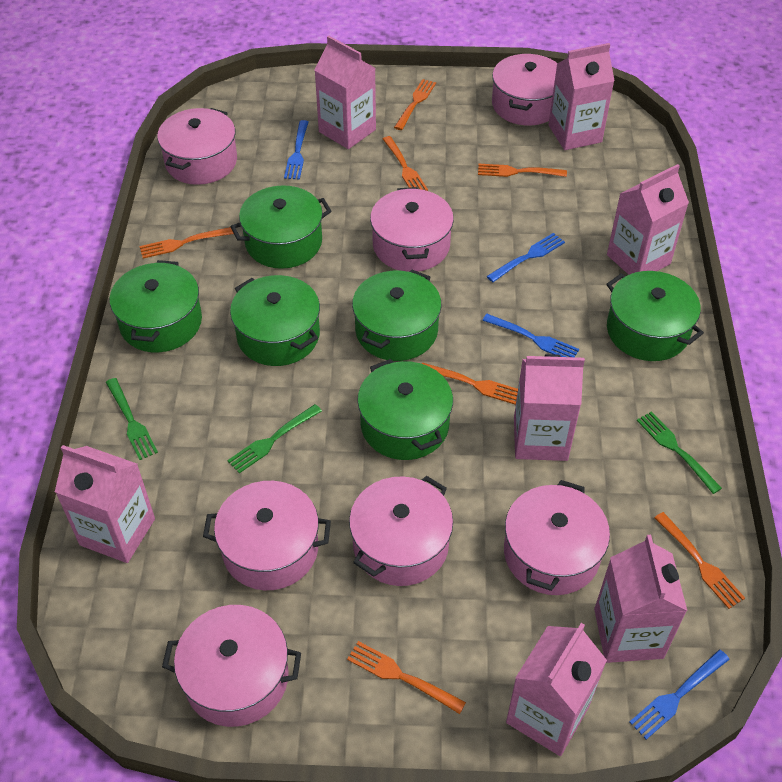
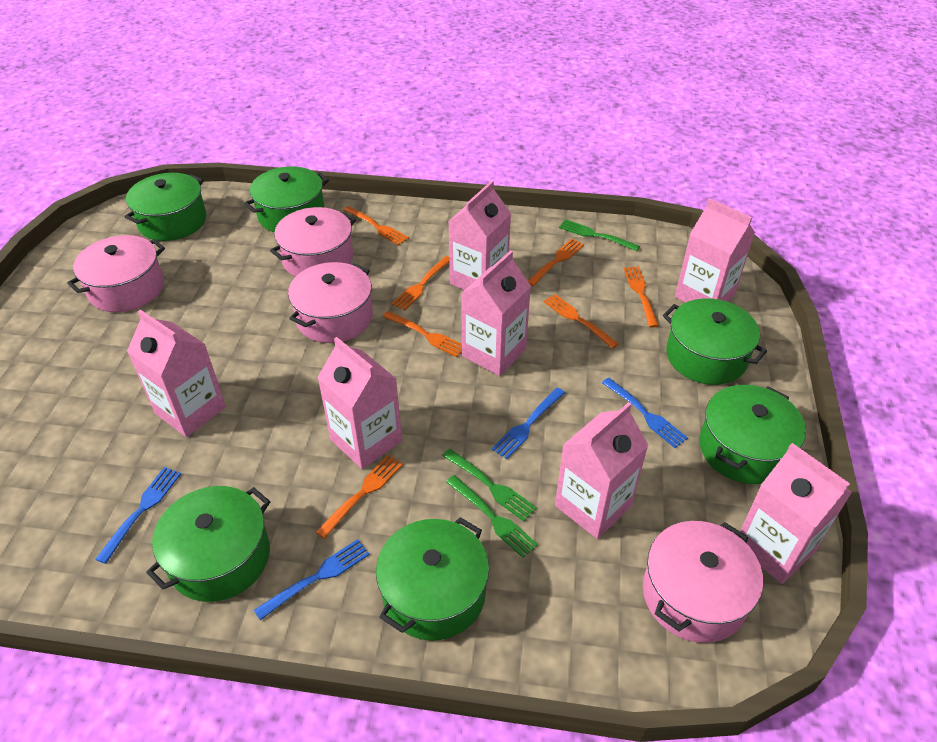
pink pot: 7 -> 4

